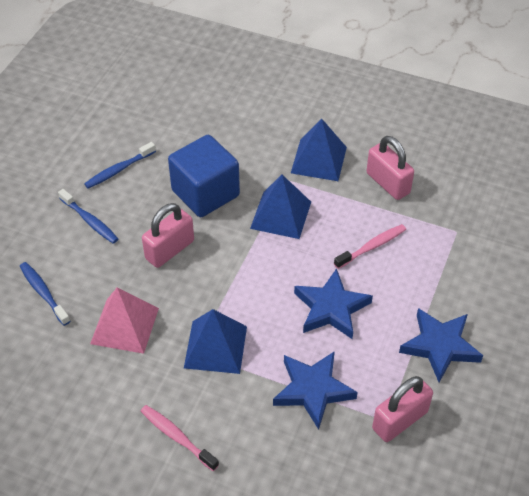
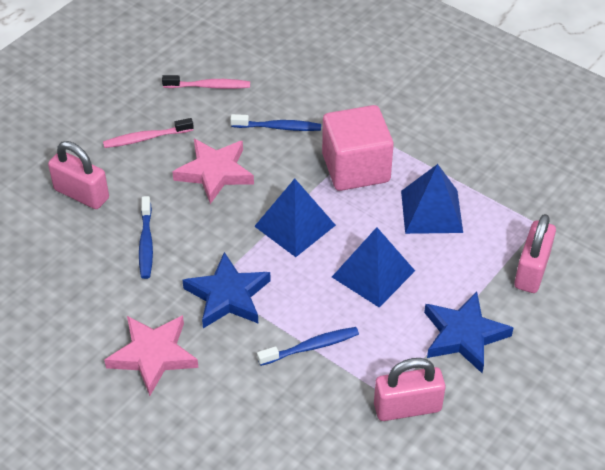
blue cube: 1 -> 0
blue star: 3 -> 2
pink cube: 0 -> 1
pink pyramid: 1 -> 0
pink star: 0 -> 2

